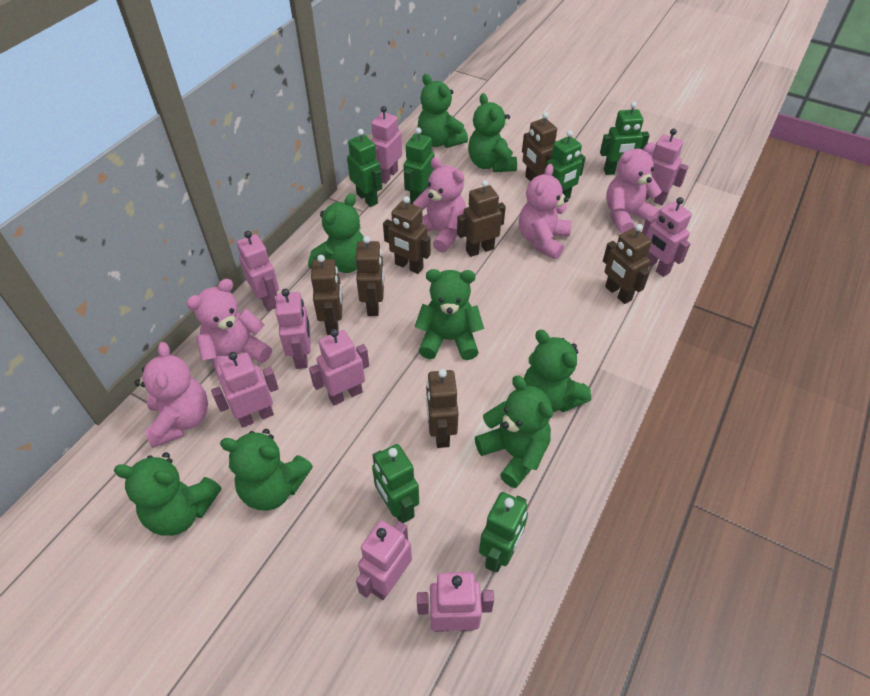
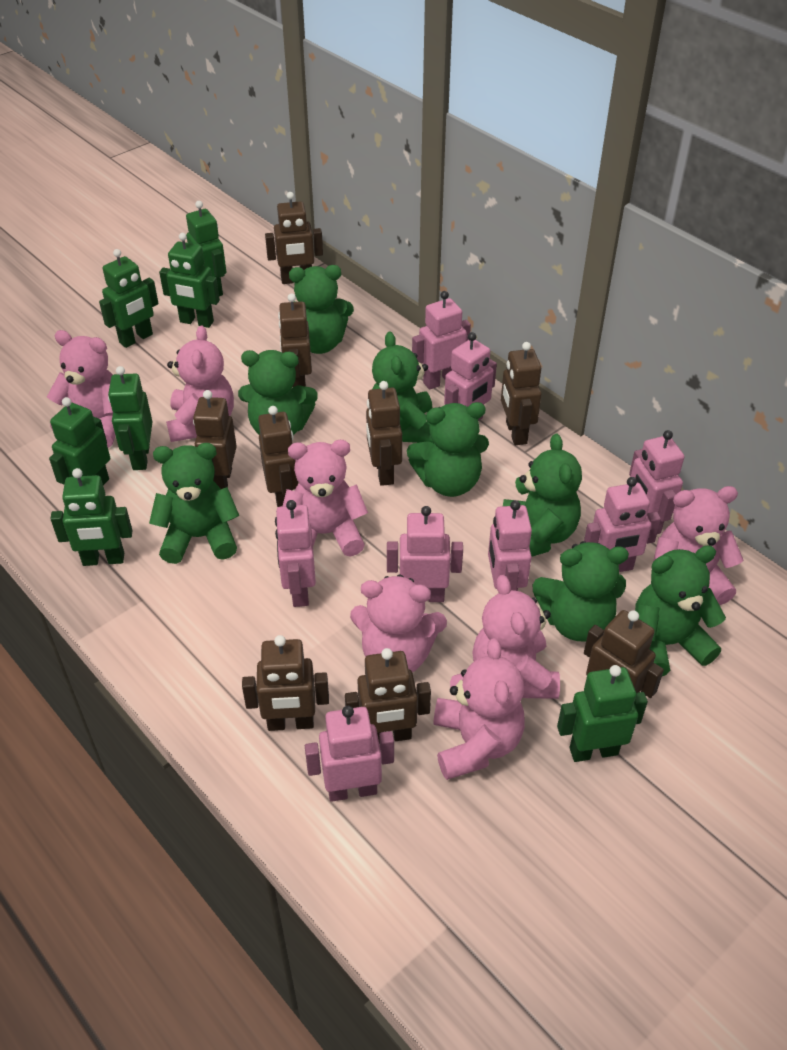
brown robot: 7 -> 9
green robot: 6 -> 7
pink robot: 9 -> 8
pink teddy bear: 5 -> 7

